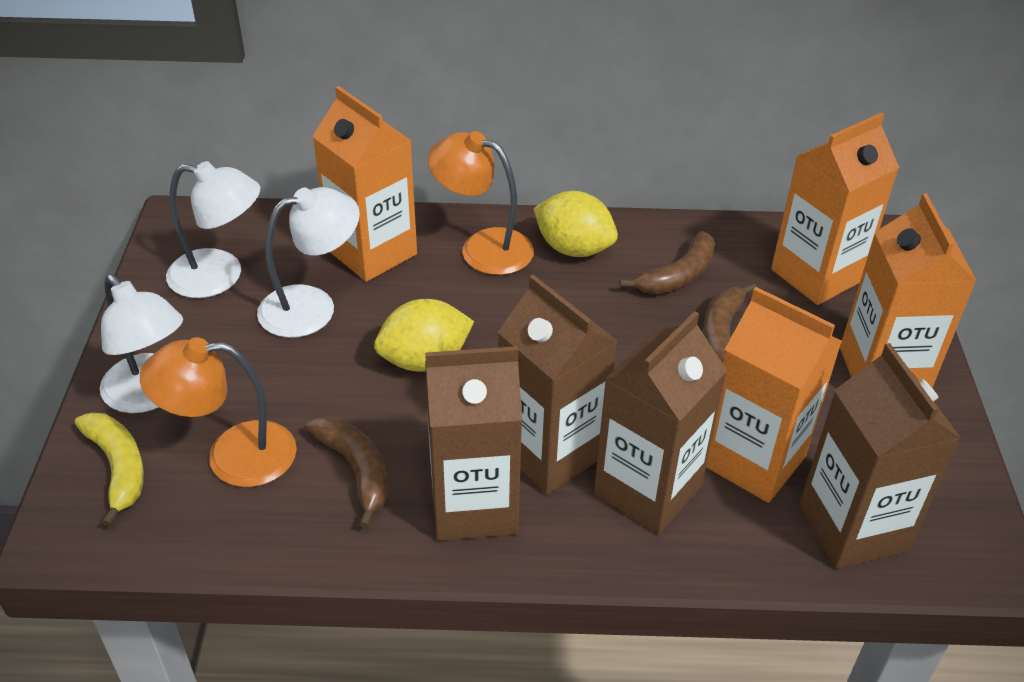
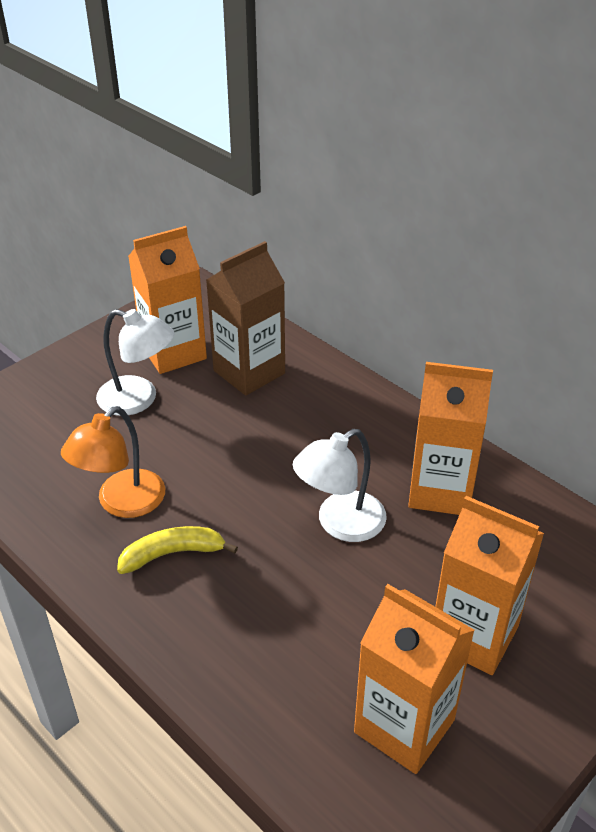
brown banana: 3 -> 0
brown carton: 4 -> 1
orange lamp: 2 -> 1
white lamp: 3 -> 2
yellow lemon: 2 -> 0

